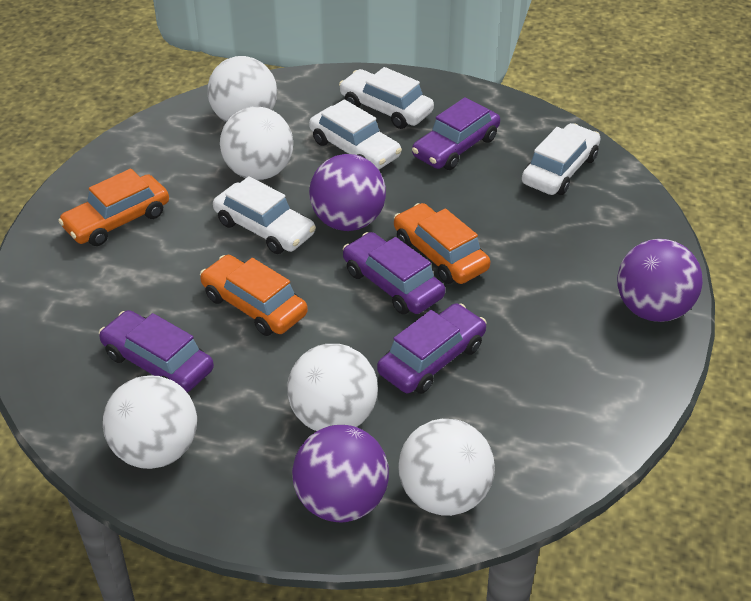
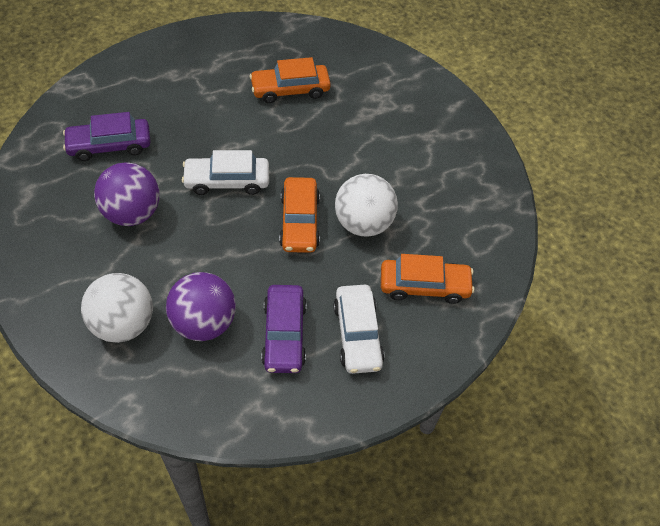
purple ball: 3 -> 2
purple car: 4 -> 2
white ball: 5 -> 2
white car: 4 -> 2

